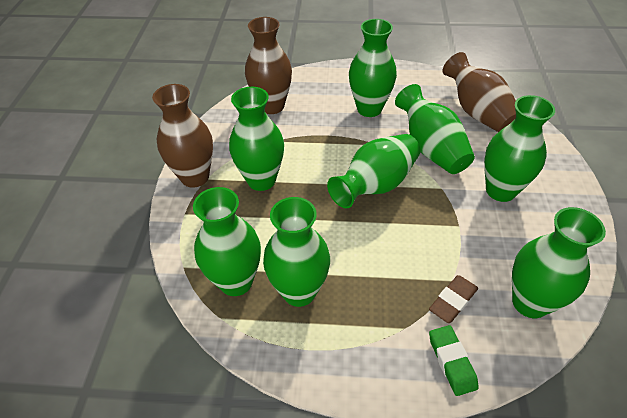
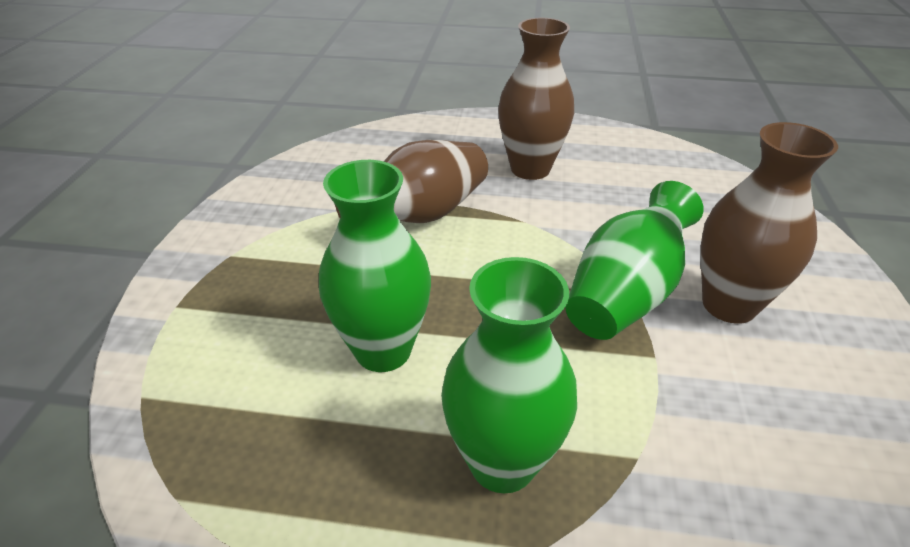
brown eraser: 1 -> 0
green eraser: 1 -> 0
green vase: 8 -> 3

